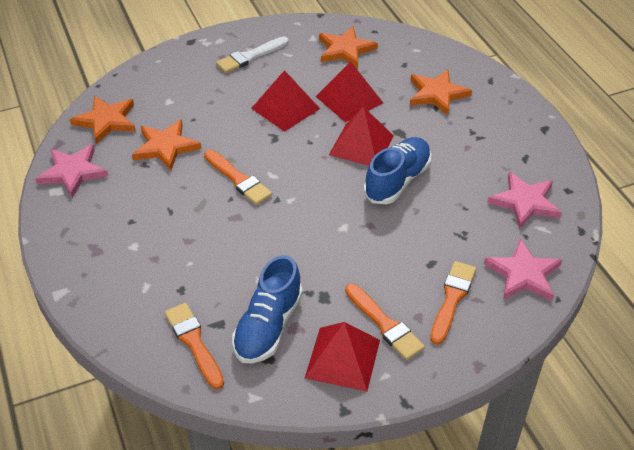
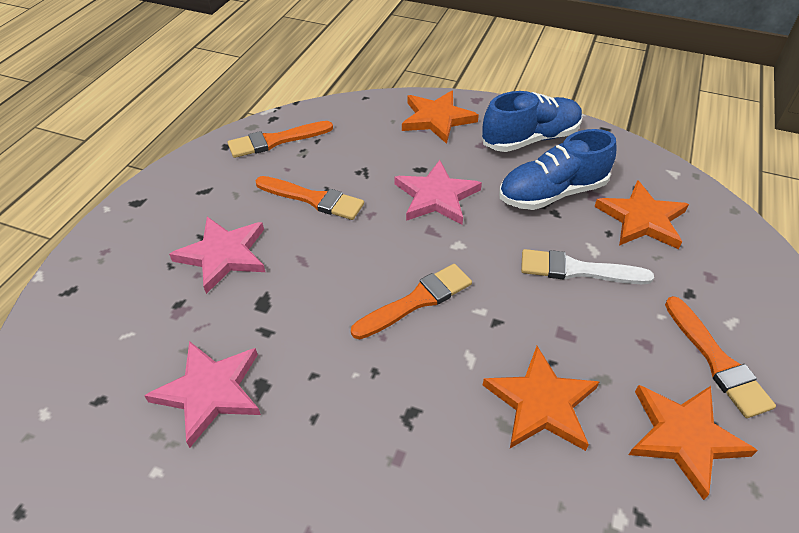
red pyramid: 4 -> 0

